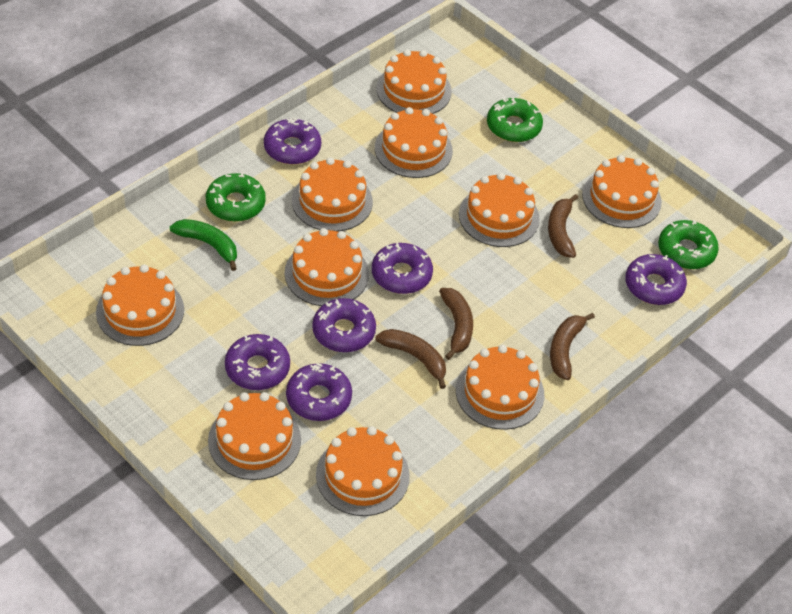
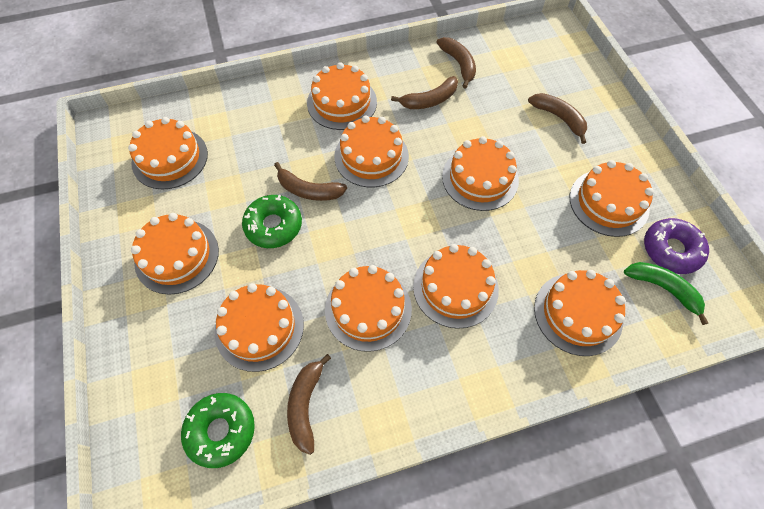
brown banana: 4 -> 5
green donut: 3 -> 2
purple donut: 6 -> 1

